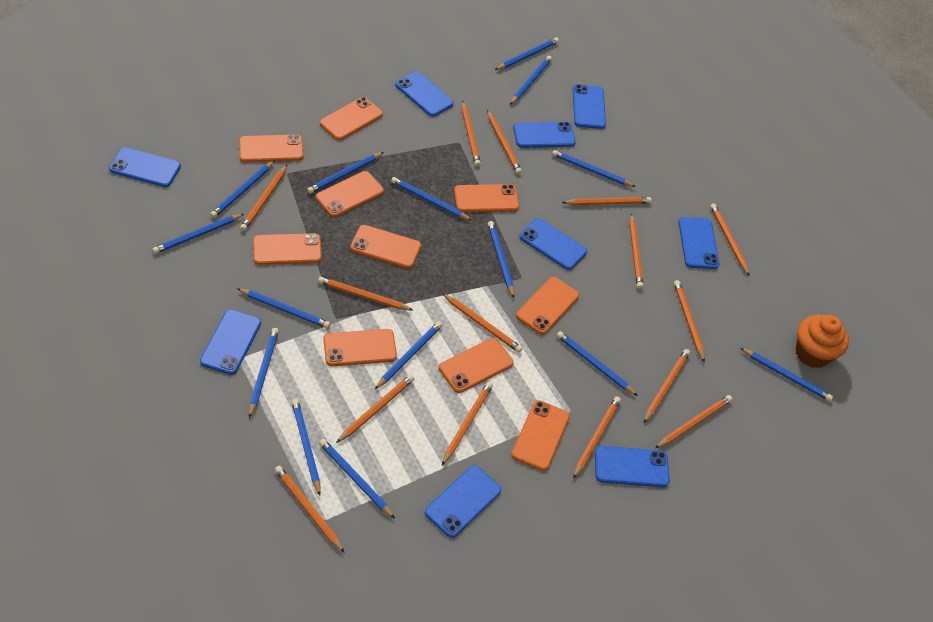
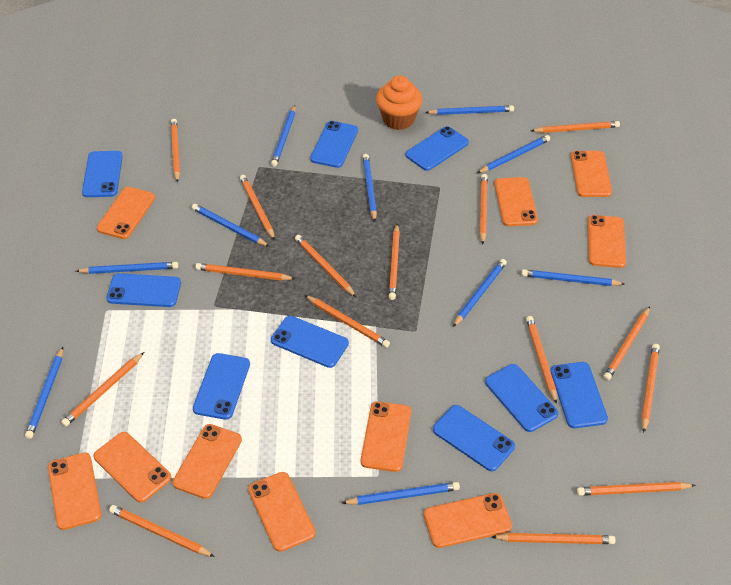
blue pencil: 15 -> 10

